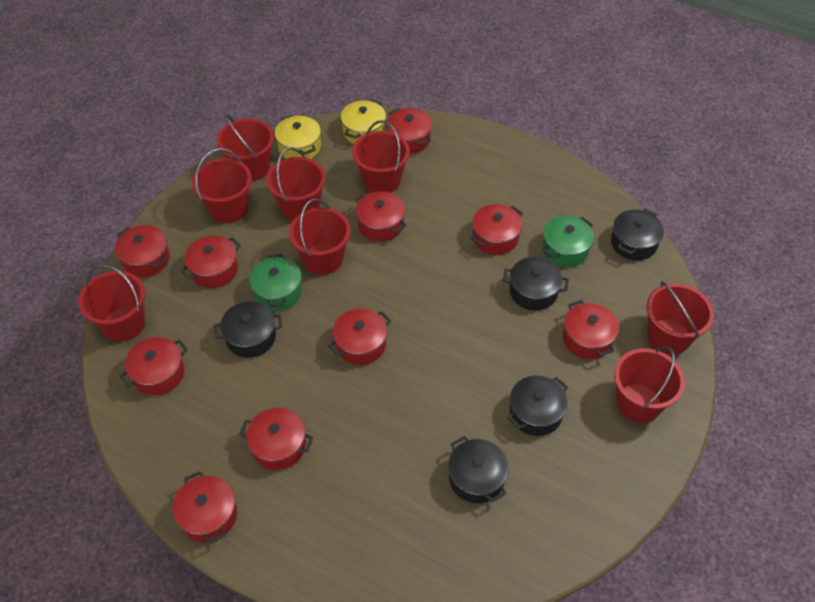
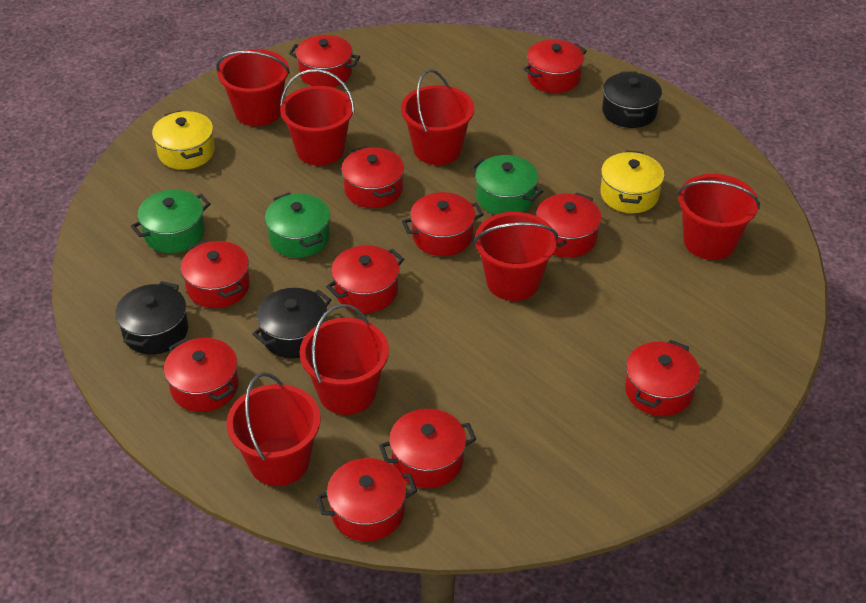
black pot: 5 -> 3
green pot: 2 -> 3
red bucket: 8 -> 7
red pot: 10 -> 11

